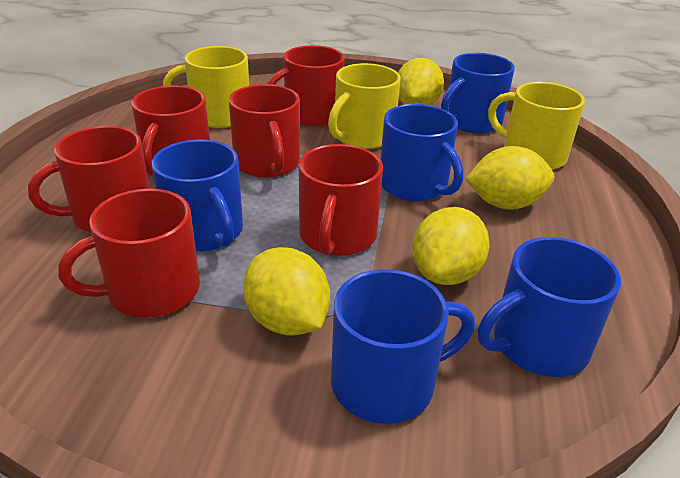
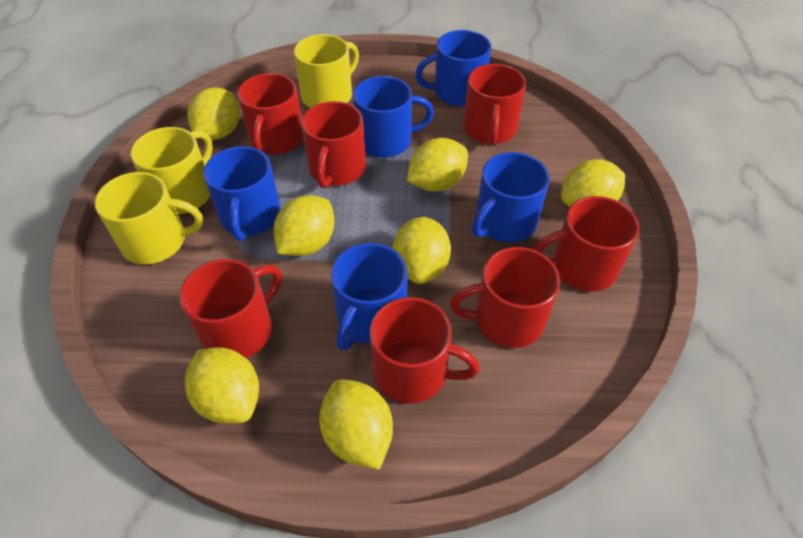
red mug: 6 -> 7
yellow lemon: 4 -> 7

